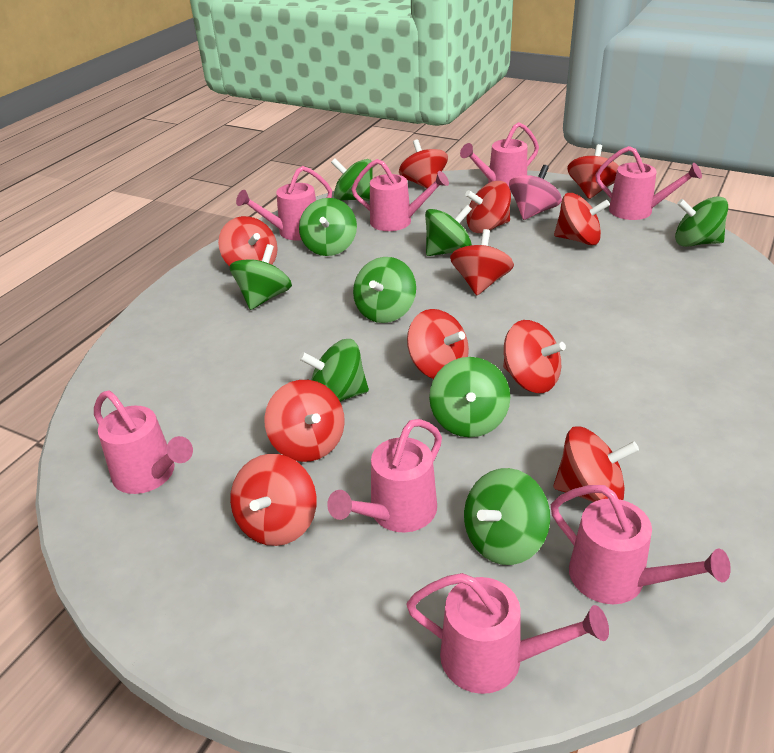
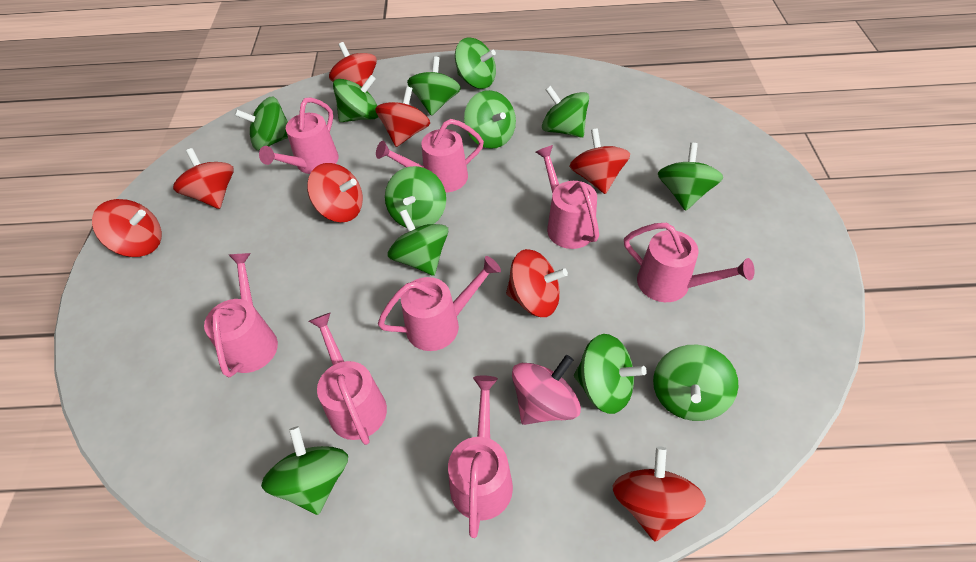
green spinning top: 9 -> 12
red spinning top: 11 -> 8

